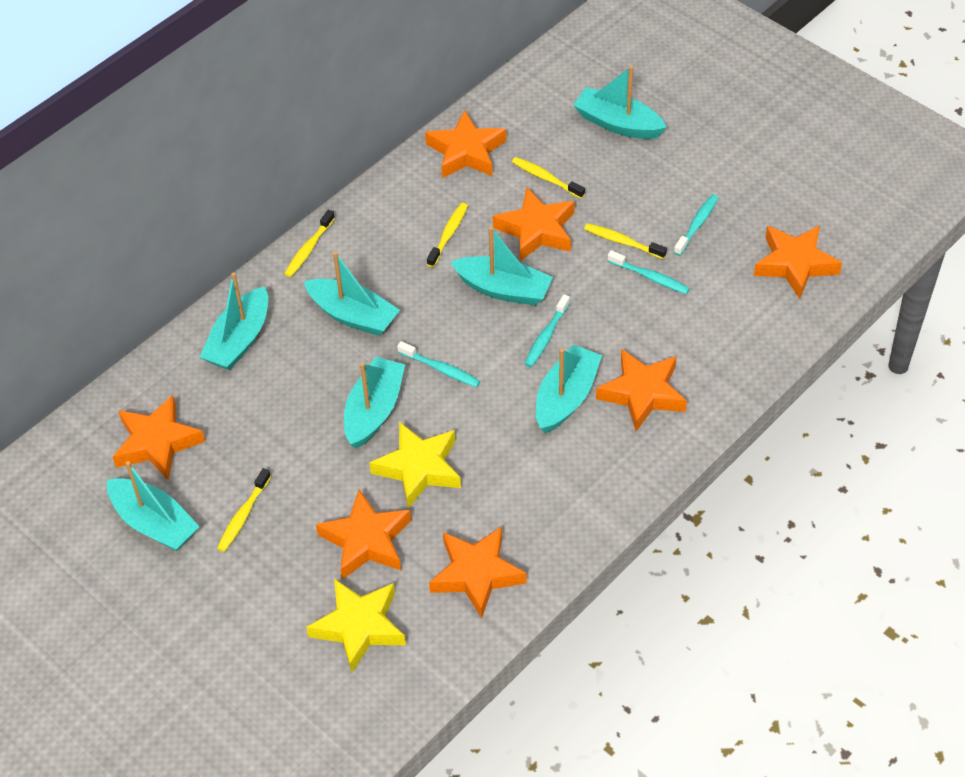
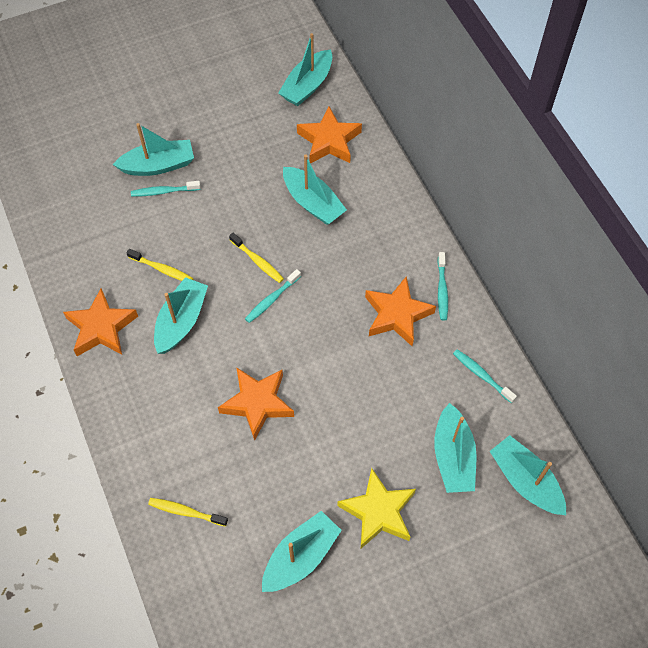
orange star: 7 -> 4
yellow star: 2 -> 1
yellow toothbrush: 5 -> 3

